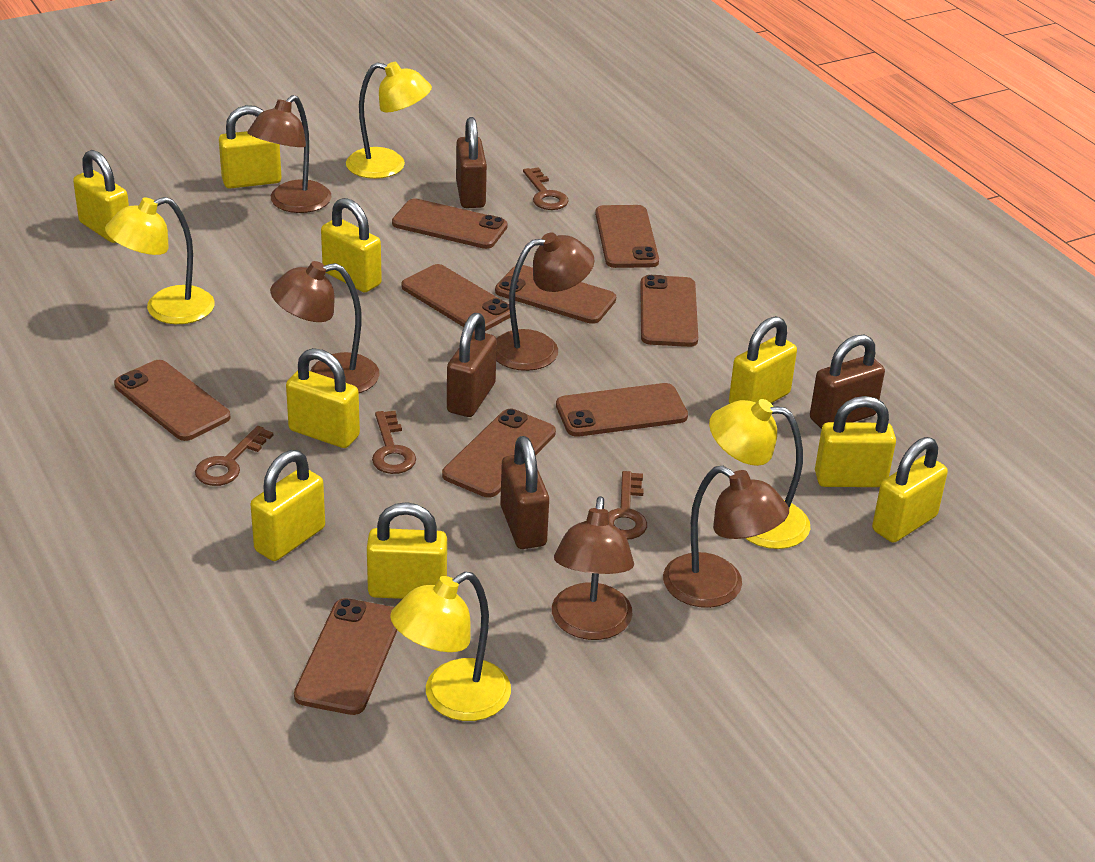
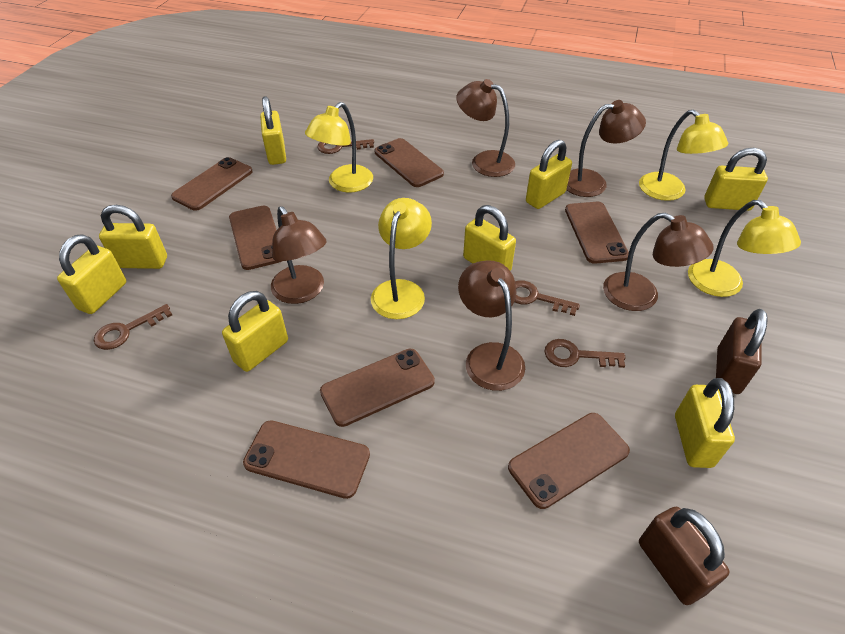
brown padlock: 4 -> 2
brown phone: 9 -> 7
yellow padlock: 9 -> 8

